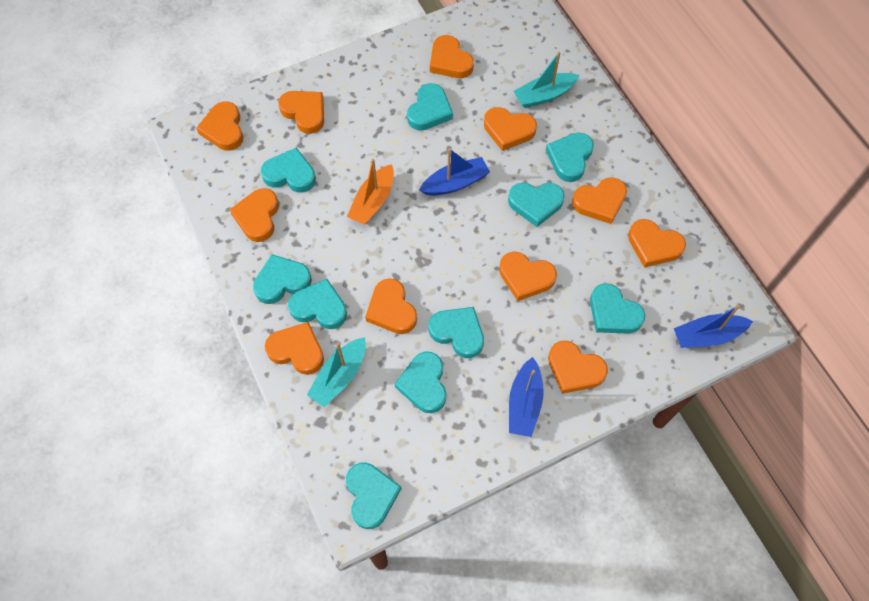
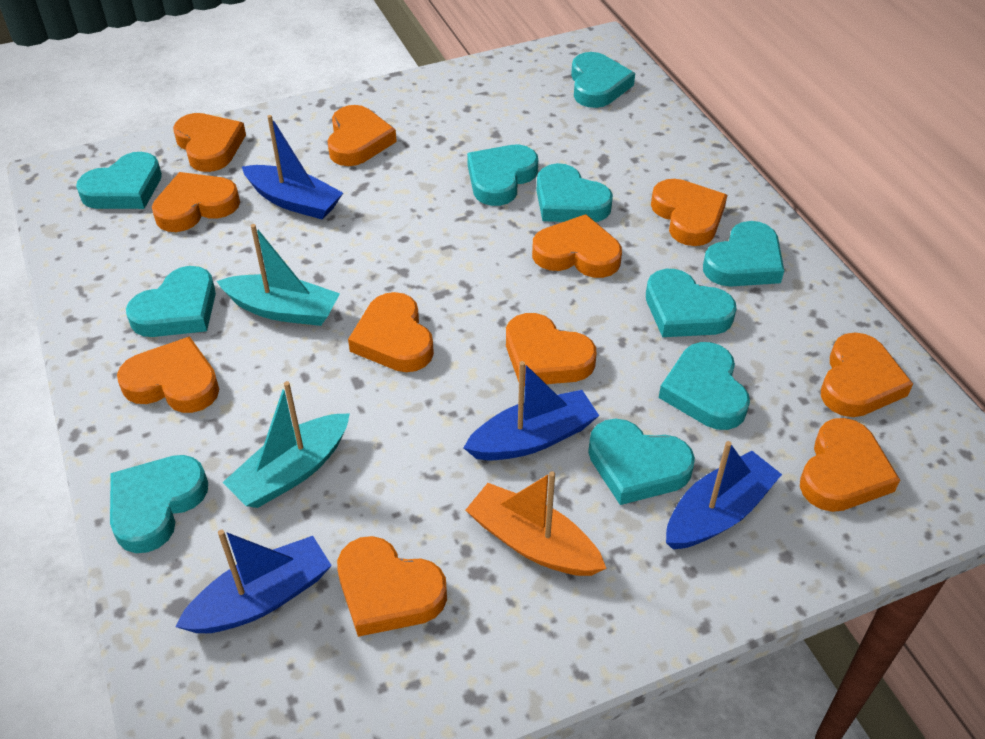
blue boat: 3 -> 4

